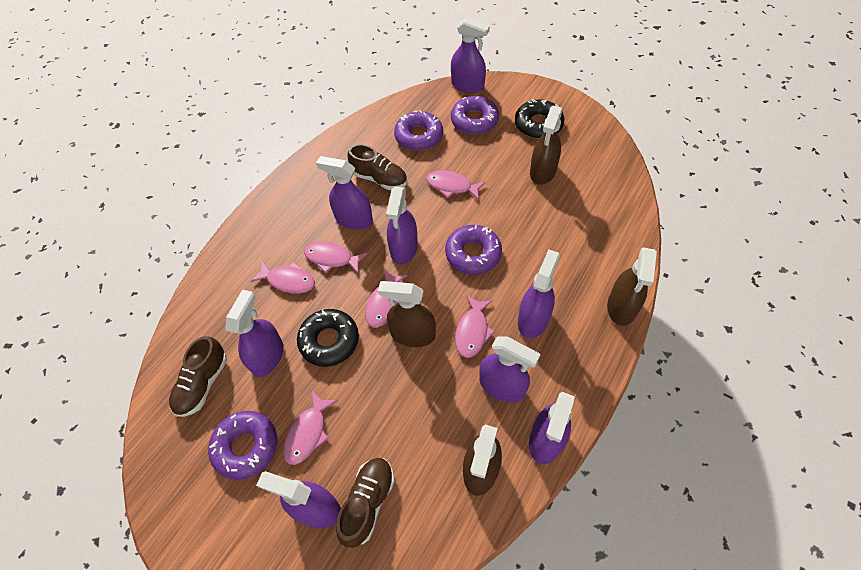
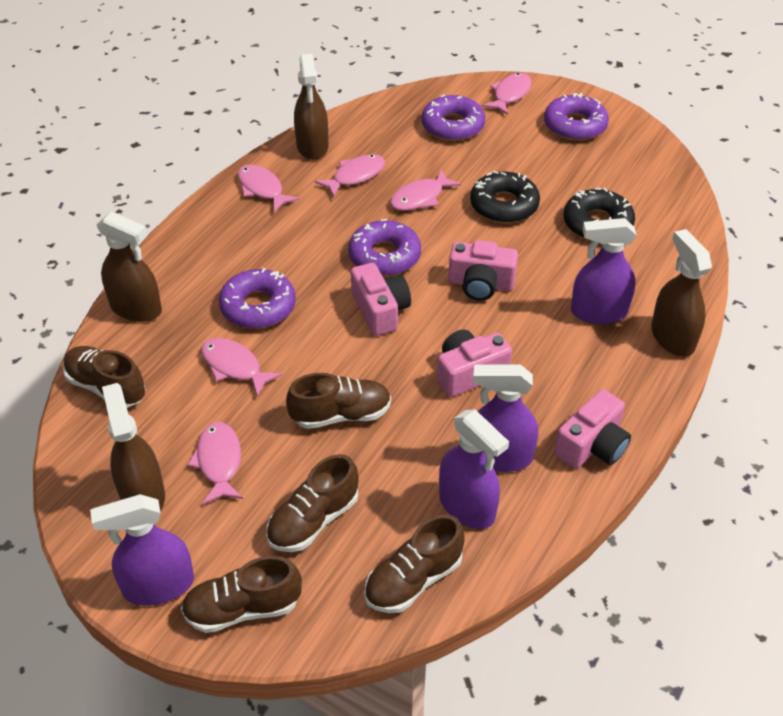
brown shoe: 3 -> 5
pink camera: 0 -> 4
purple spray bottle: 8 -> 4

